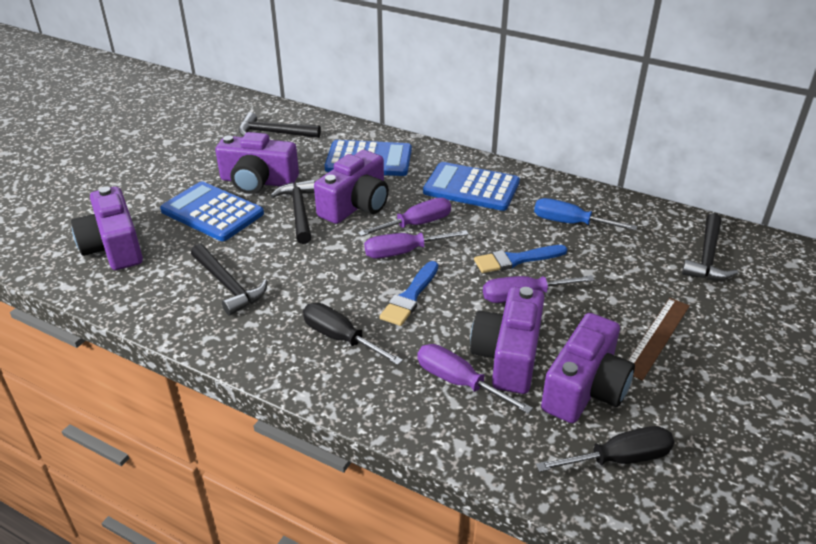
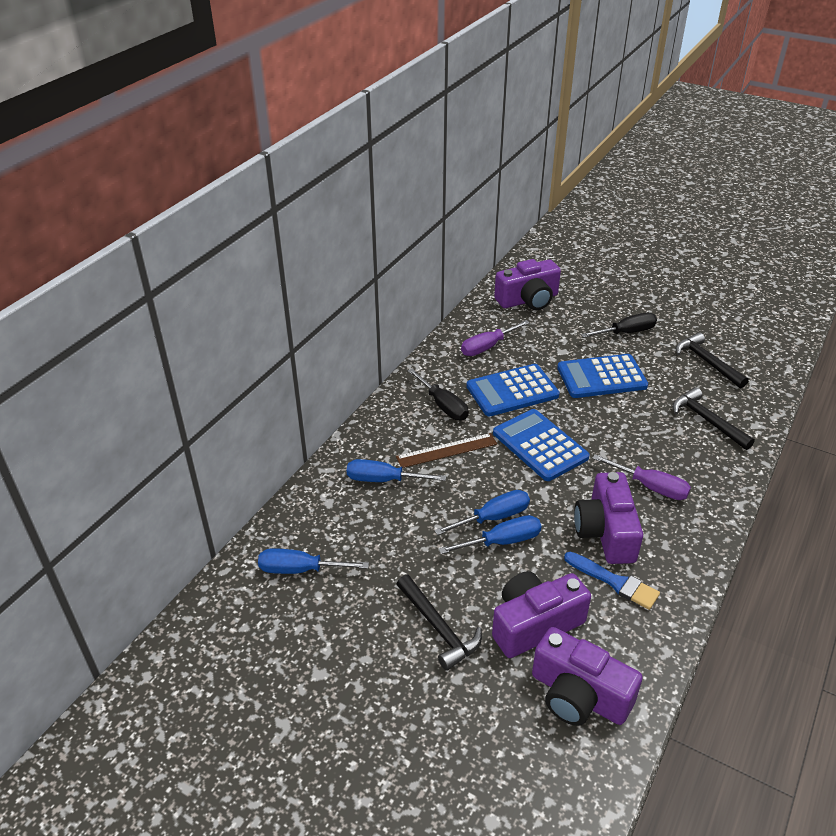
black hammer: 4 -> 3
blue brush: 2 -> 1
blue screwdriver: 1 -> 4
purple camera: 5 -> 4
purple screwdriver: 4 -> 2

